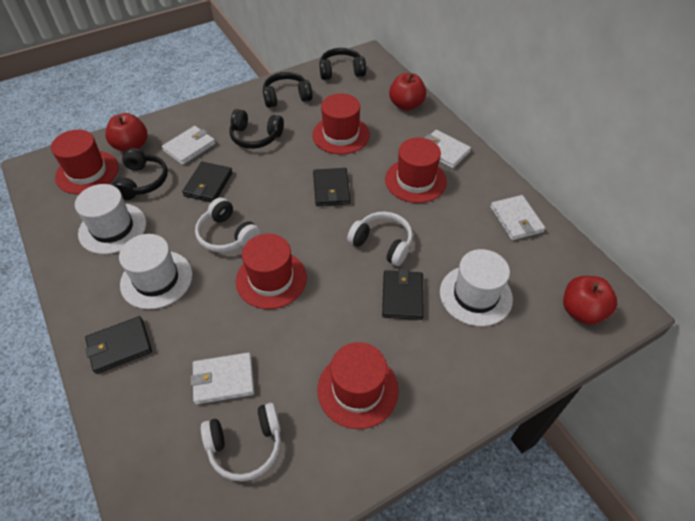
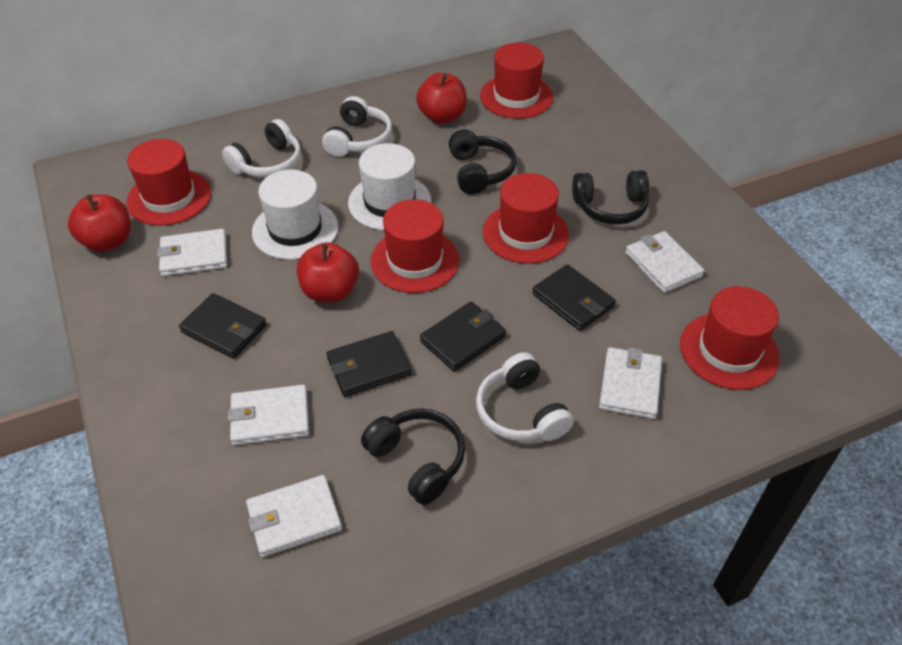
black headphones: 4 -> 3
white hat: 3 -> 2
white wallet: 4 -> 5

